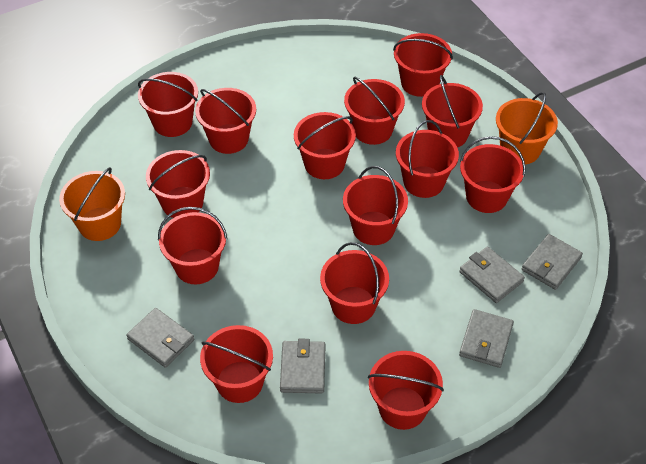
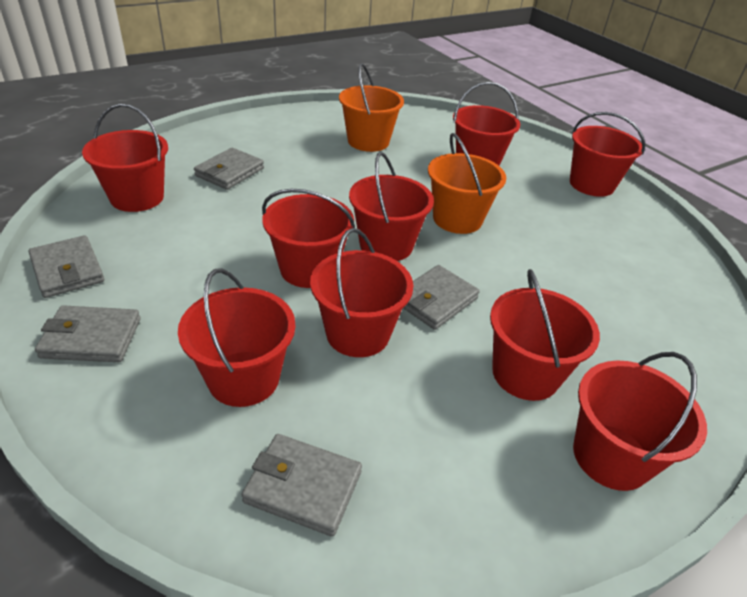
red bucket: 14 -> 9

